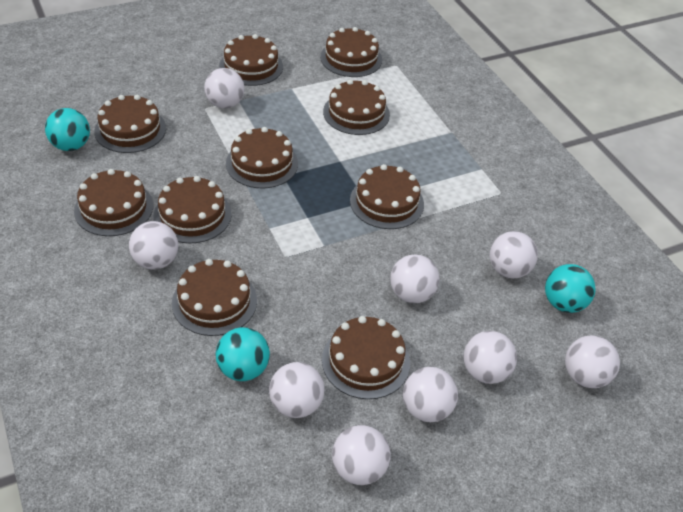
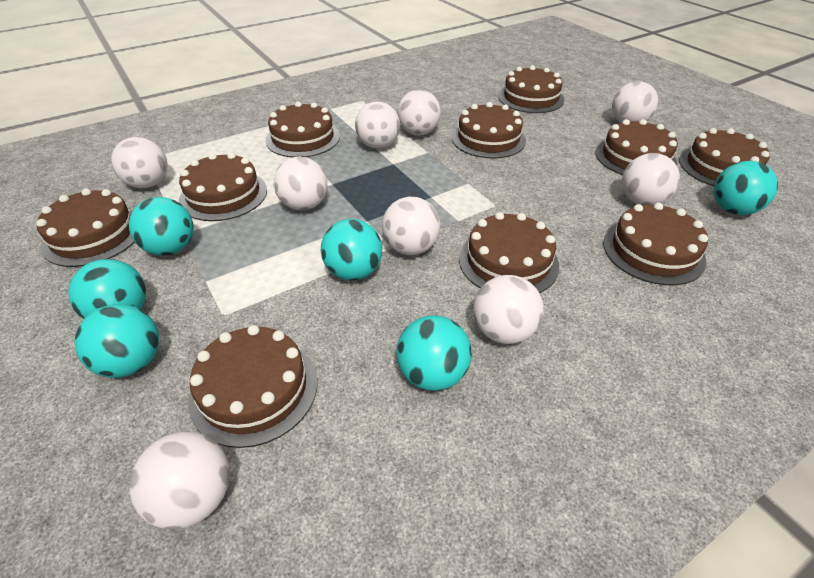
turquoise ball: 3 -> 6

